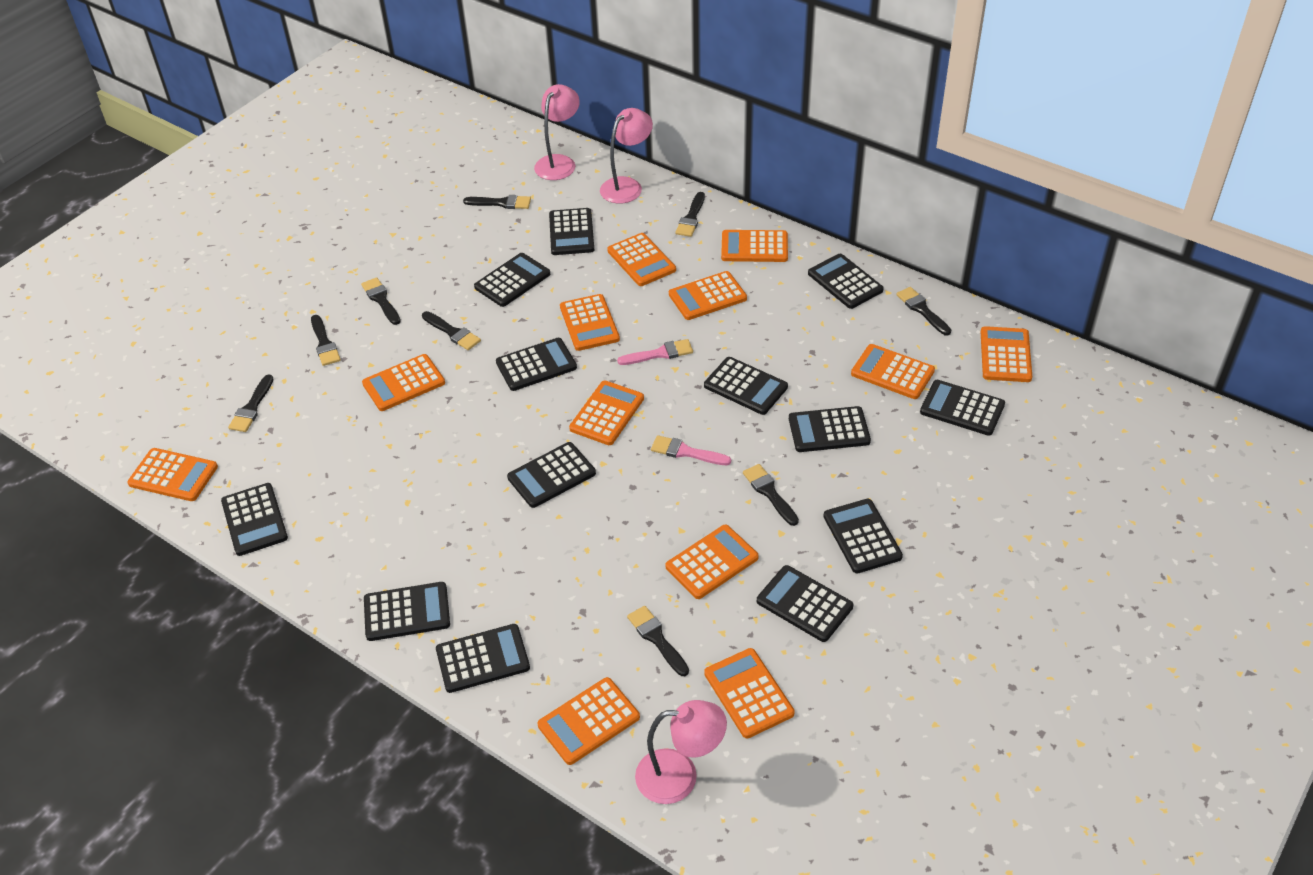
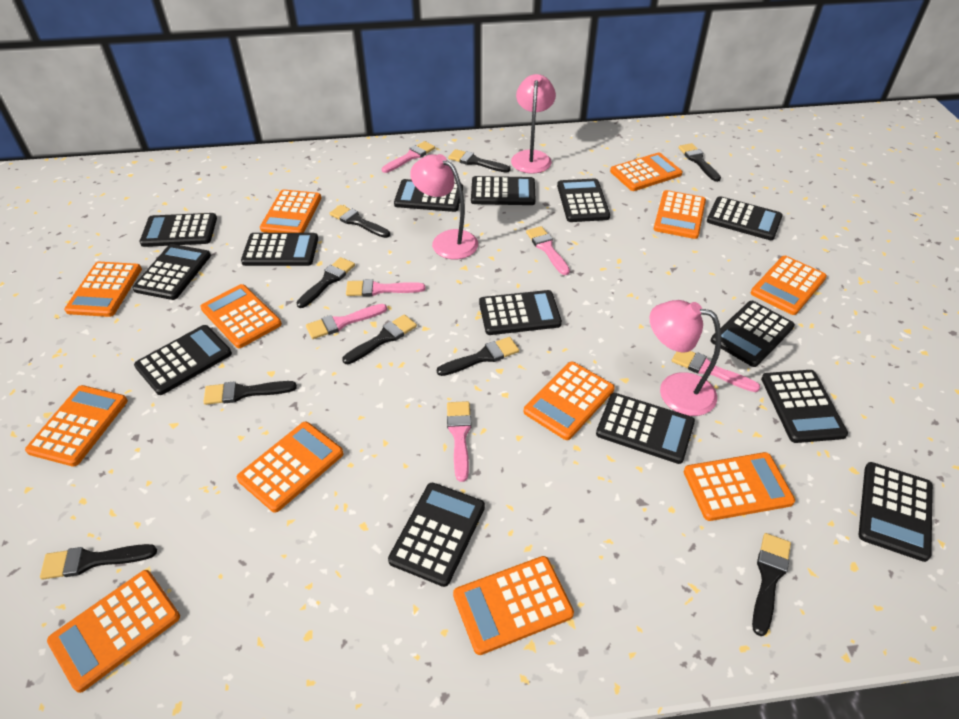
black calculator: 13 -> 14
pink brush: 2 -> 6

